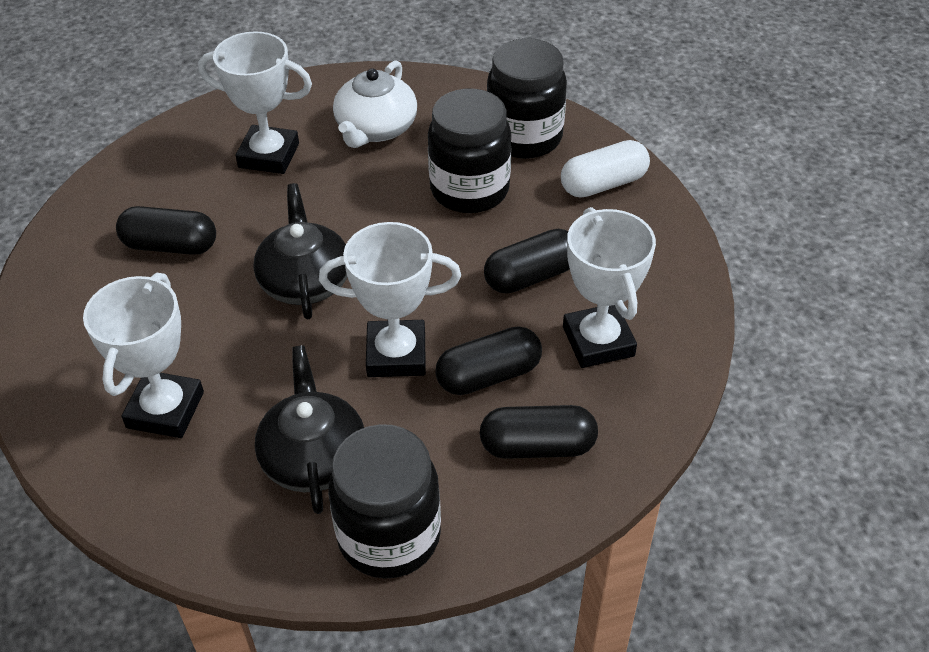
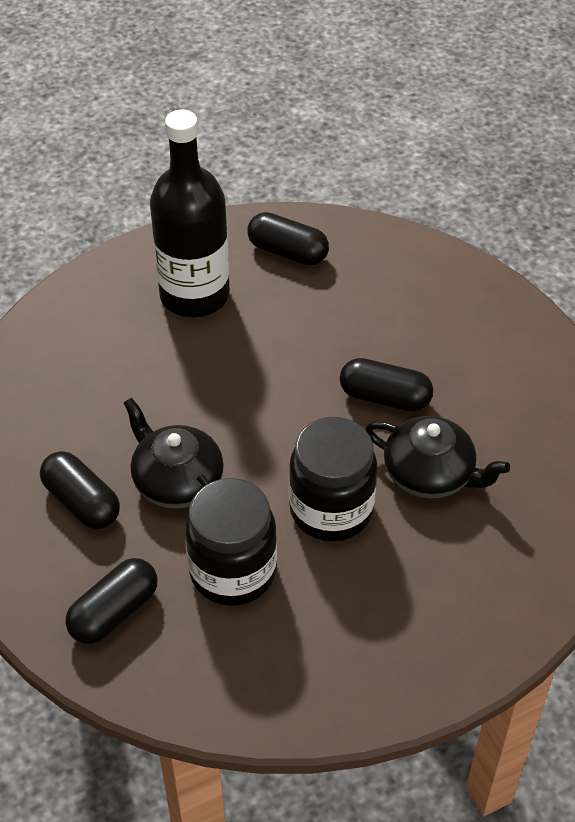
black bottle: 0 -> 1
black jar: 3 -> 2
white capsule: 1 -> 0
white teapot: 1 -> 0
white trophy: 4 -> 0

